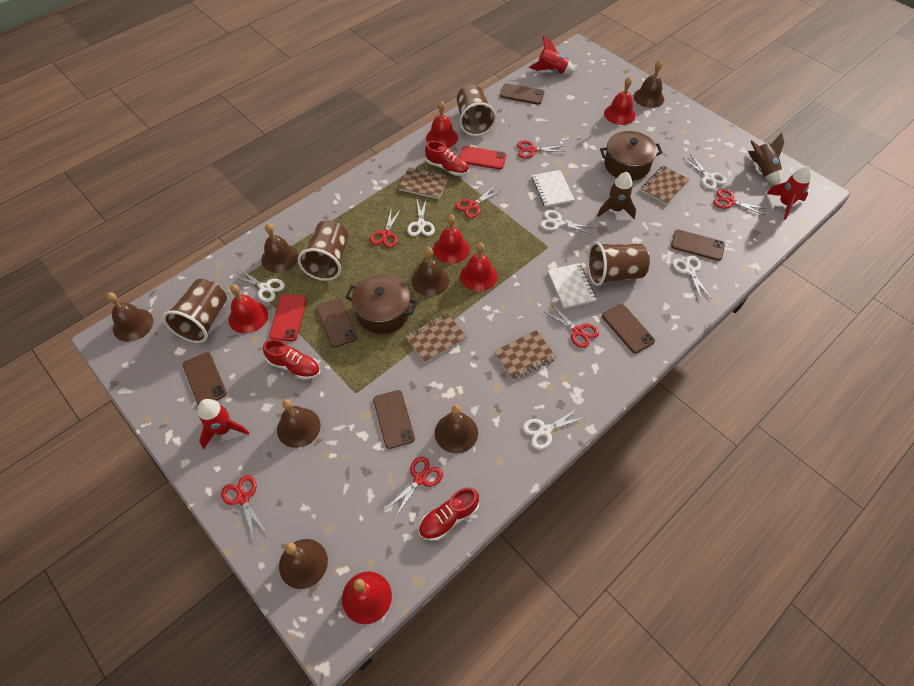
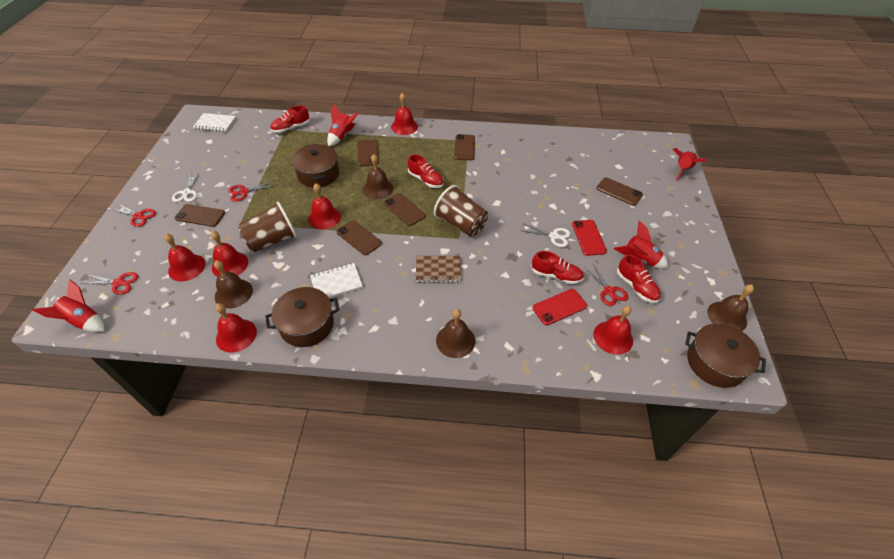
brown bell: 7 -> 4
brown cup: 4 -> 2
brown notebook: 4 -> 1
brown pot: 2 -> 3
brown rocket: 2 -> 0
red rocket: 3 -> 4
red scissors: 7 -> 4
red shoe: 3 -> 4
white scissors: 6 -> 2

